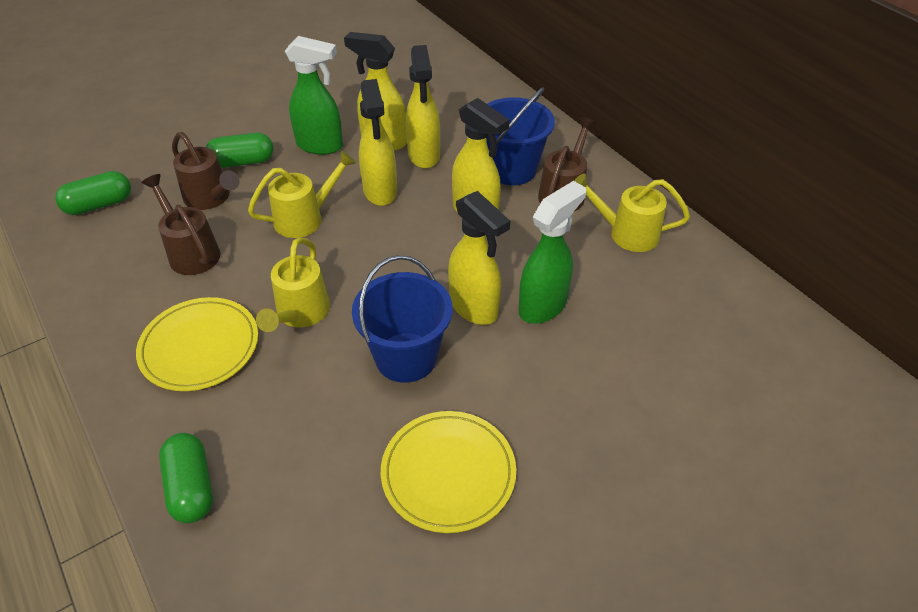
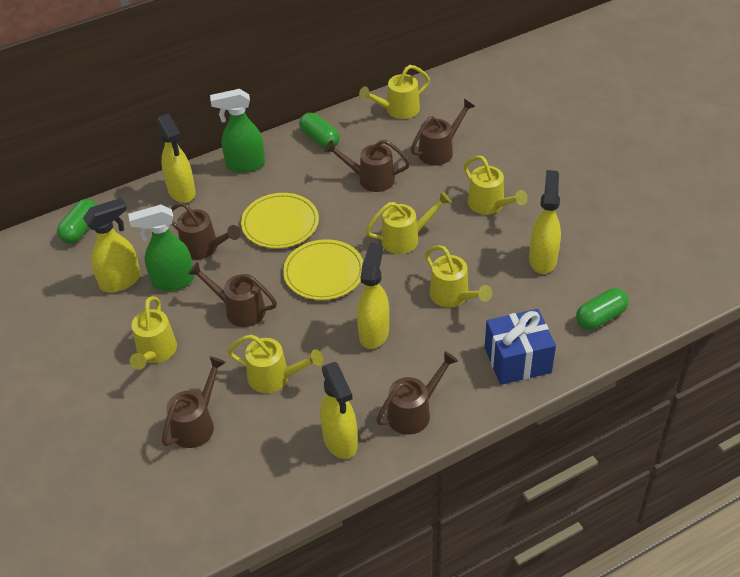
blue bucket: 2 -> 0
blue gift: 0 -> 1
brown watering can: 3 -> 6
yellow watering can: 3 -> 6

